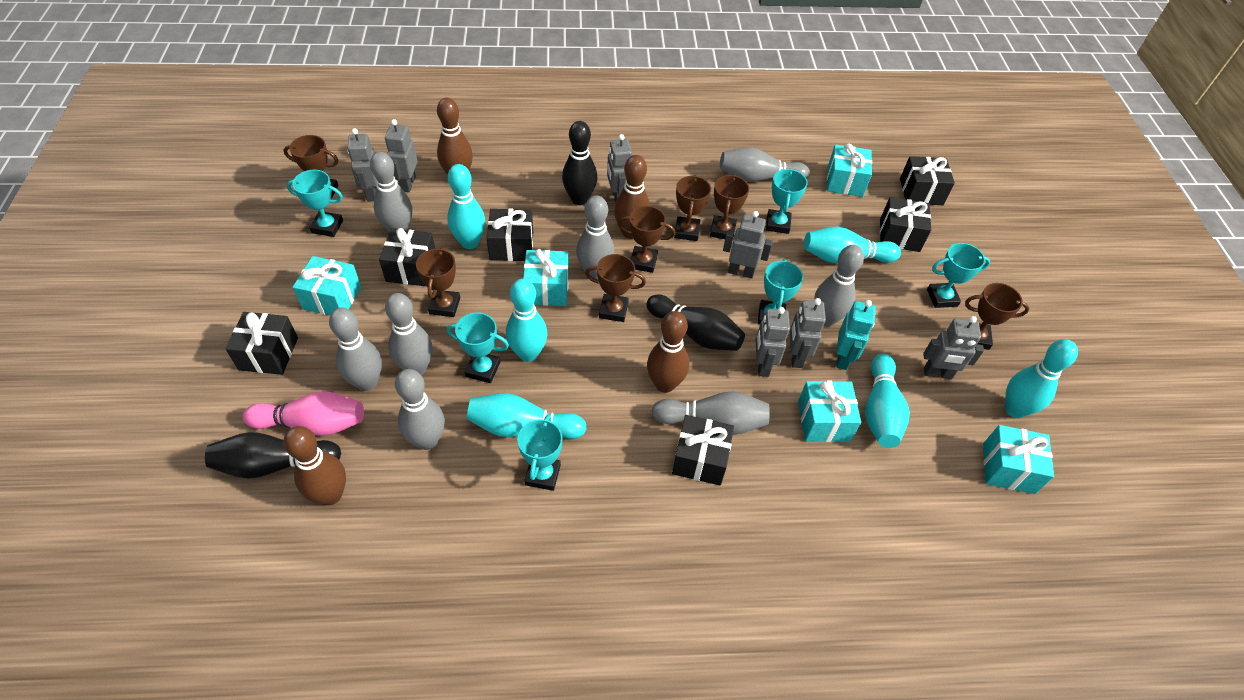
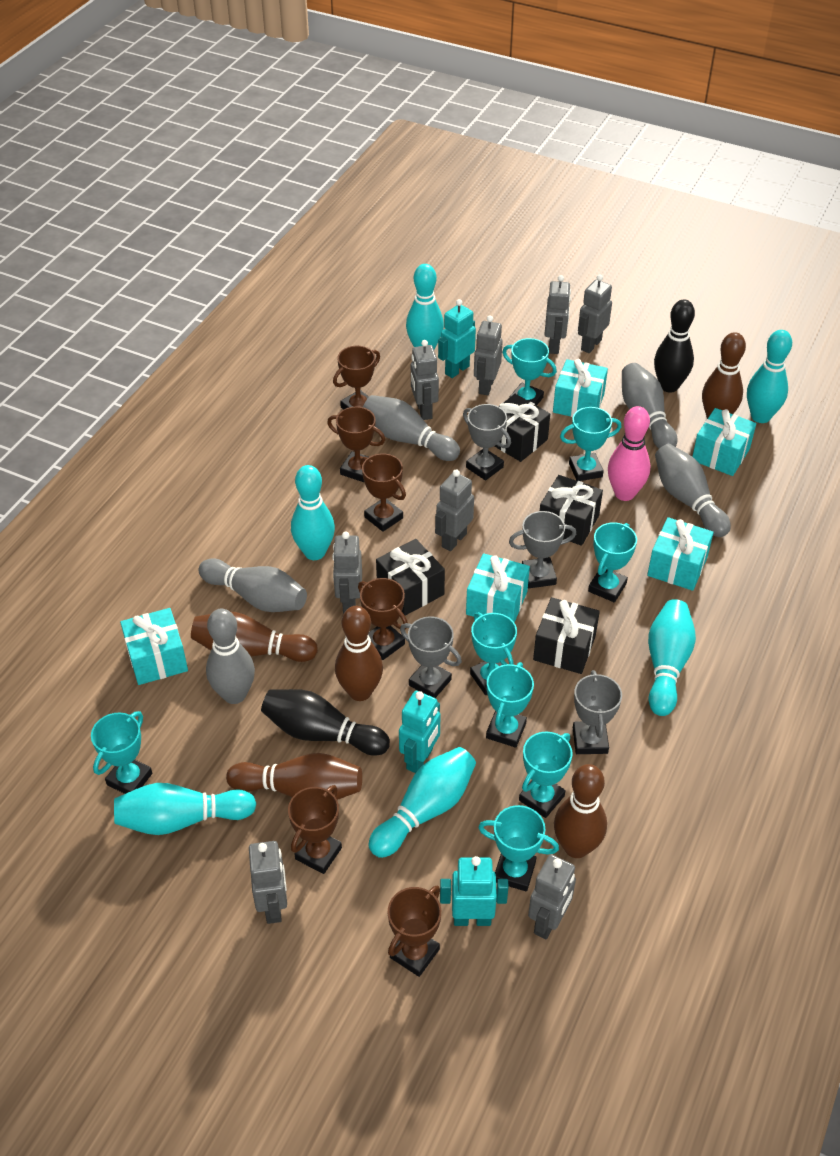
black bowling pin: 3 -> 2
black gift: 6 -> 4
brown bowling pin: 4 -> 5
brown trophy: 7 -> 6
grey bowling pin: 8 -> 5
grey robot: 7 -> 8
grey trophy: 0 -> 4
turquoise robot: 1 -> 3
turquoise trophy: 6 -> 8

